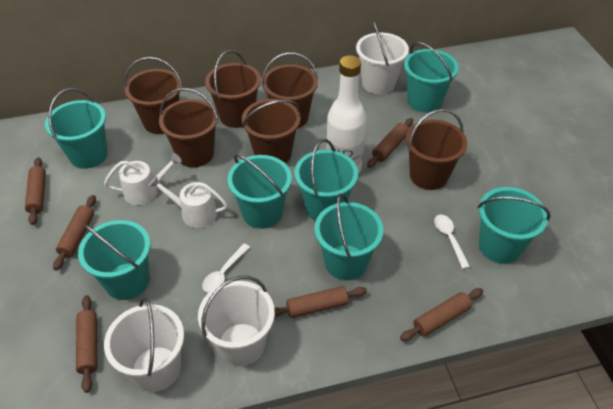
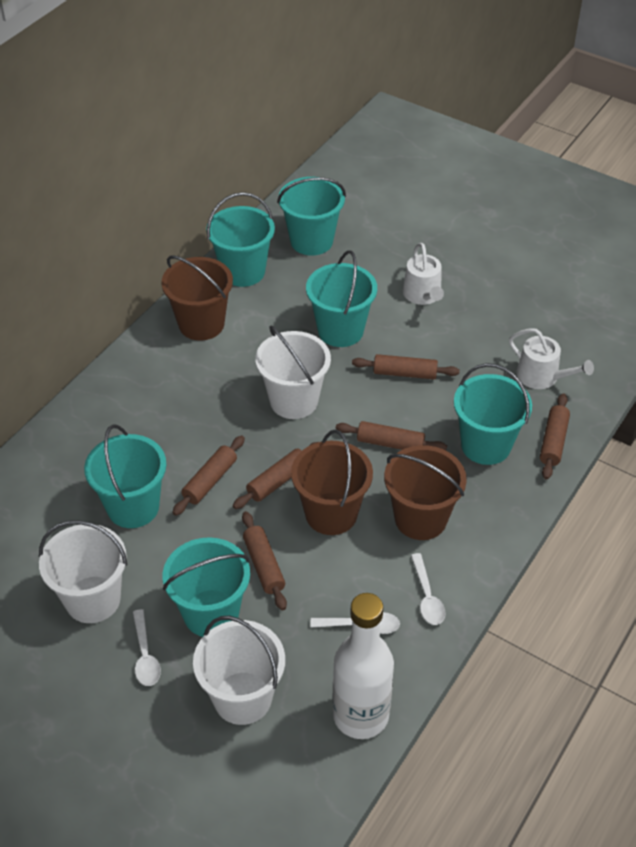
brown bucket: 6 -> 3
turquoise bucket: 7 -> 6
white spoon: 2 -> 3

